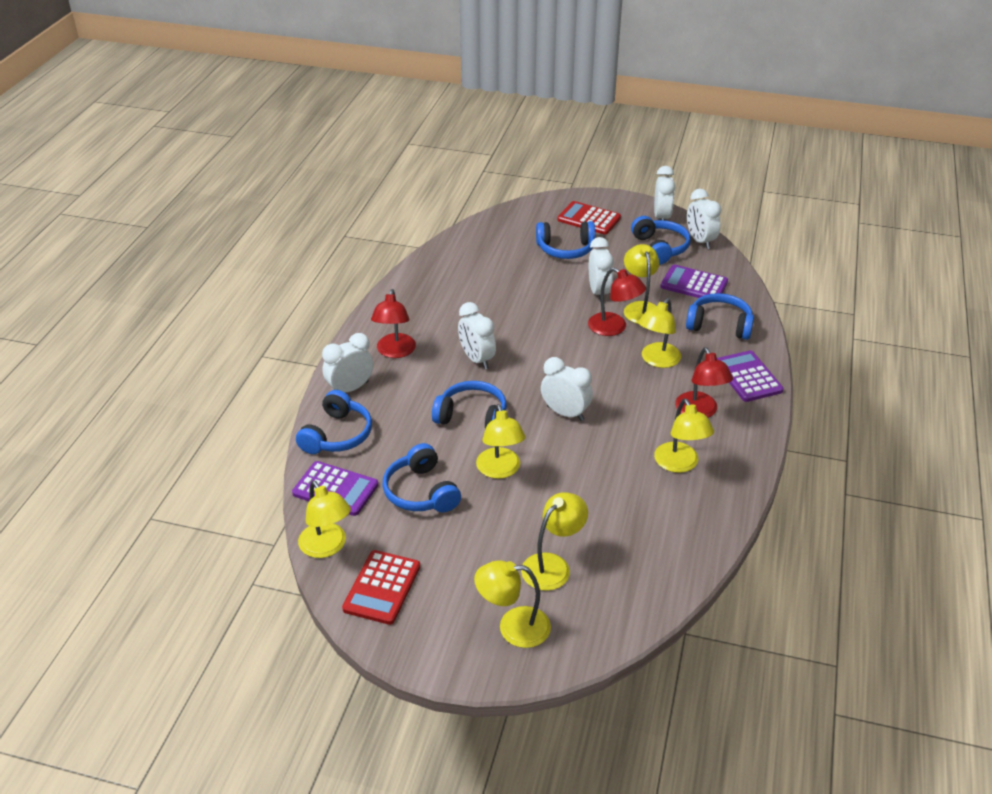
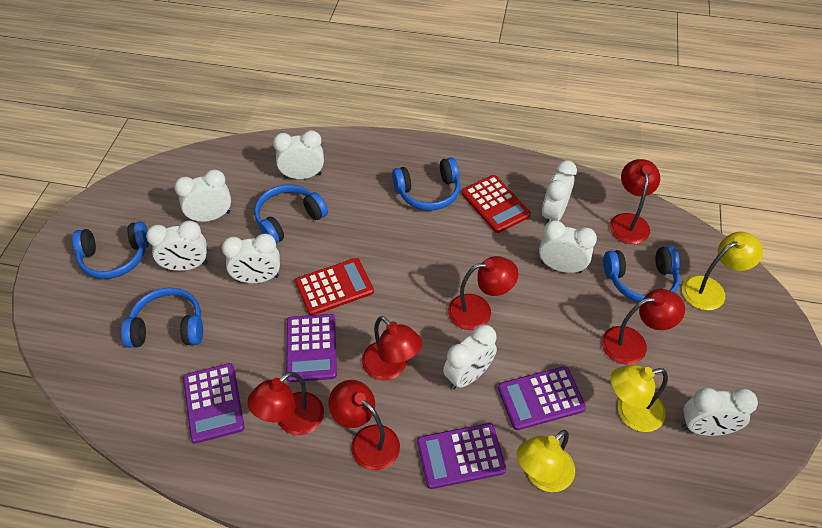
blue headphones: 6 -> 5
purple calculator: 3 -> 4
red lamp: 3 -> 6
white clock: 6 -> 8
yellow lamp: 7 -> 3

